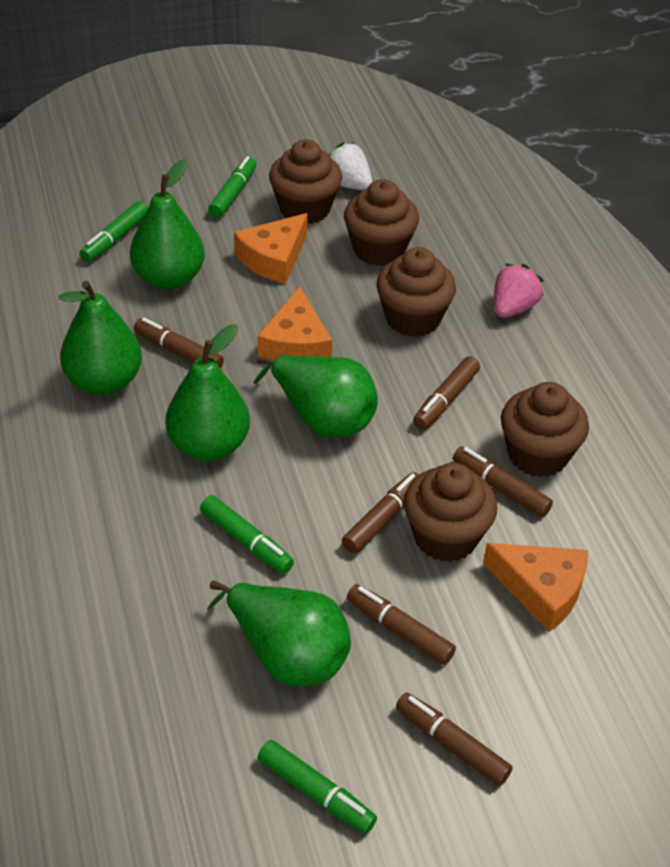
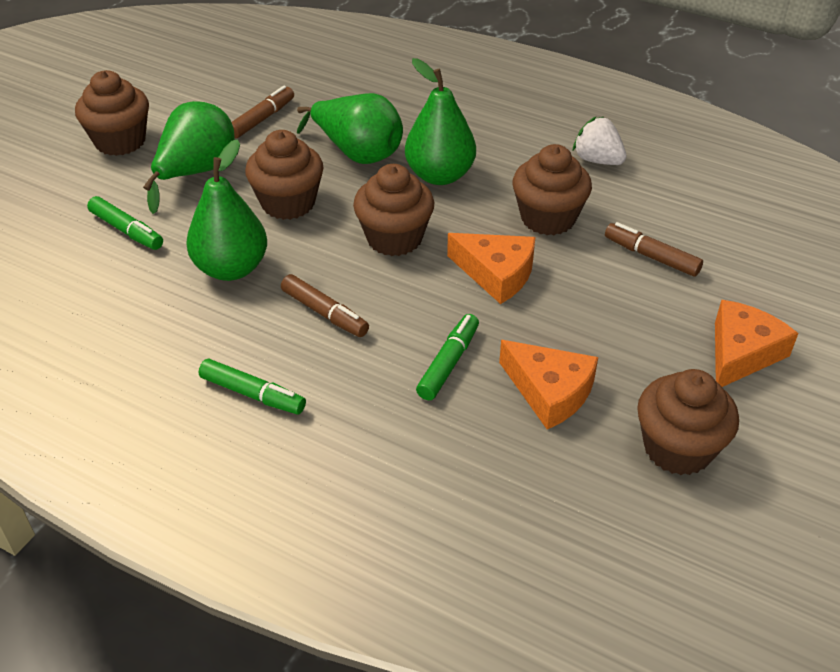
brown marker: 6 -> 3
green marker: 4 -> 3
green pear: 5 -> 4
pink strawberry: 1 -> 0

